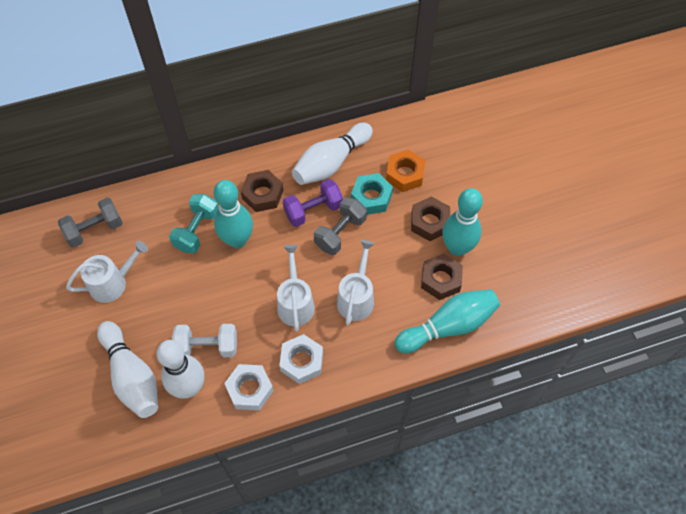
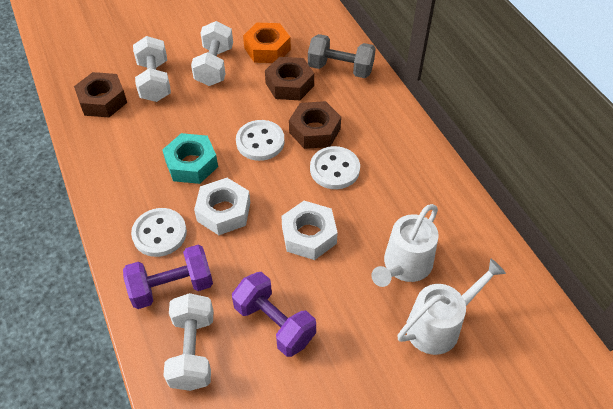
grey dumbbell: 2 -> 1
purple dumbbell: 1 -> 2
turquoise bowling pin: 3 -> 0
turquoise dumbbell: 1 -> 0
white bowling pin: 3 -> 0
white button: 0 -> 3
white dumbbell: 1 -> 3
white watering can: 3 -> 2

